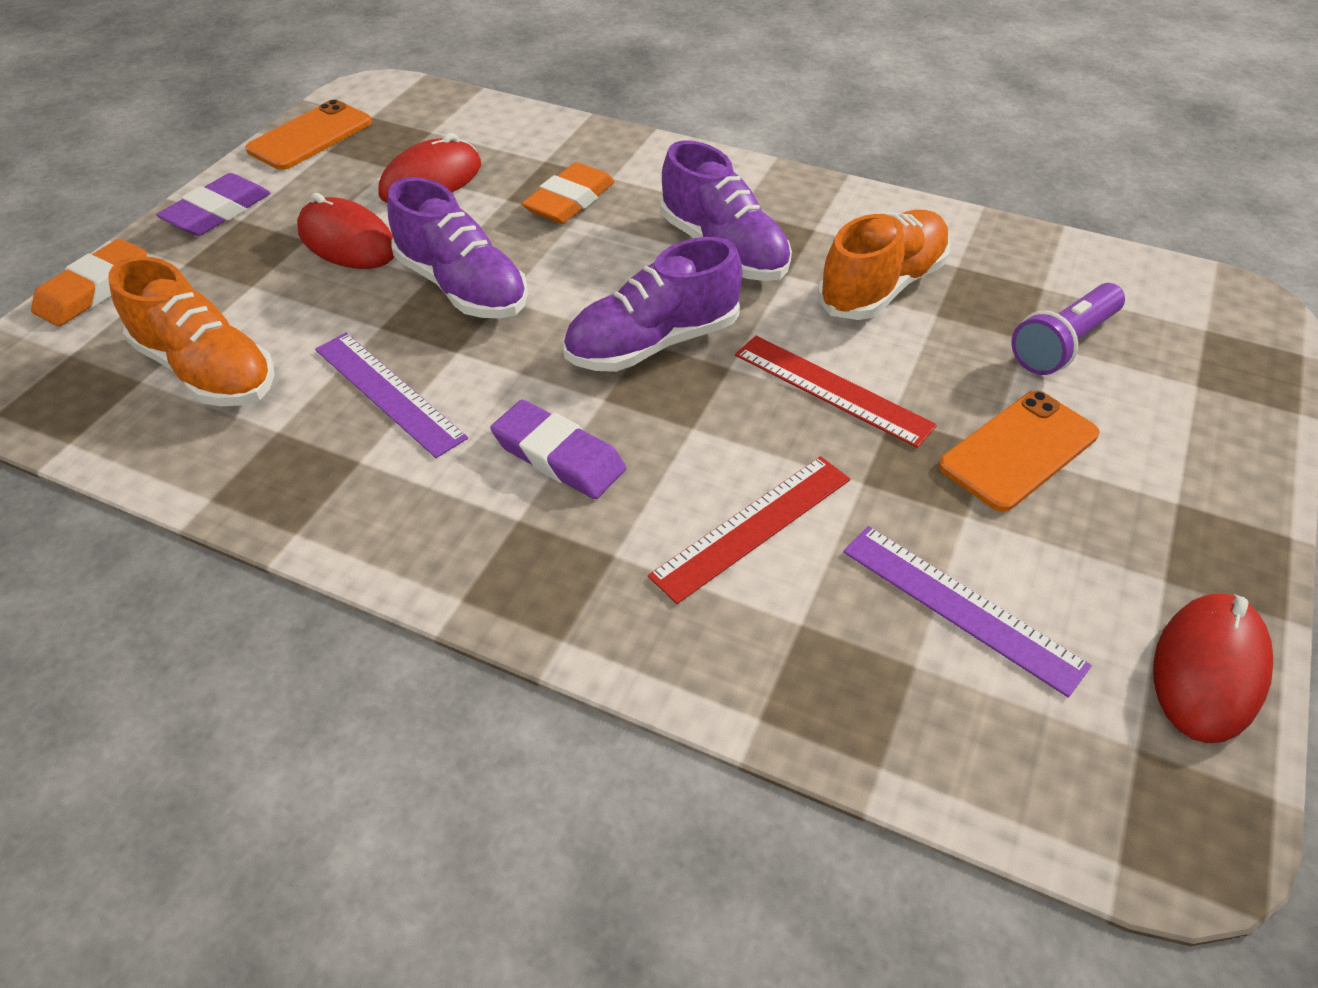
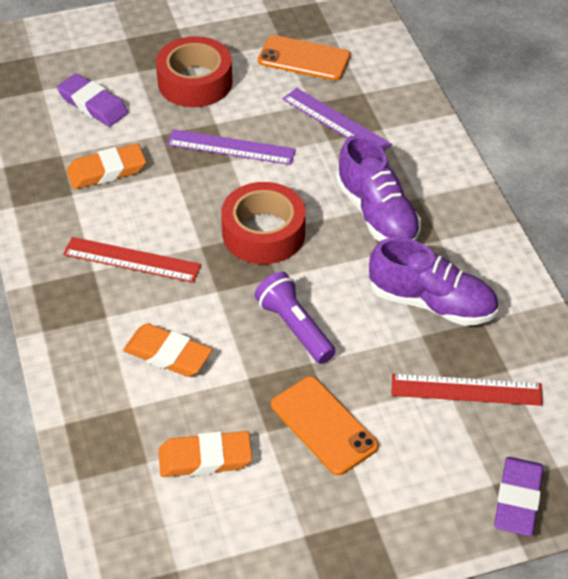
orange eraser: 2 -> 3
orange shoe: 2 -> 0
purple shoe: 3 -> 2
red mouse: 3 -> 0
red tape: 0 -> 2

